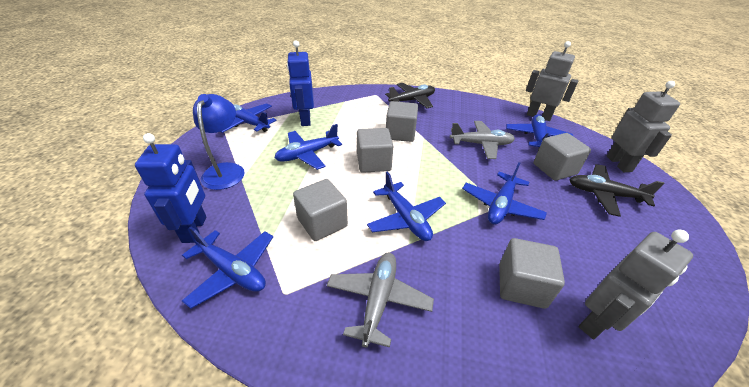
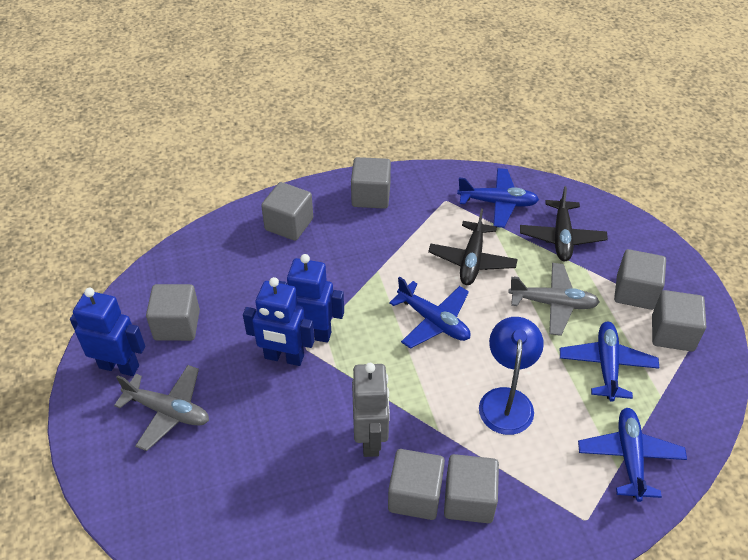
blue plane: 6 -> 4
blue robot: 2 -> 3
grey cube: 5 -> 7
grey robot: 3 -> 1

